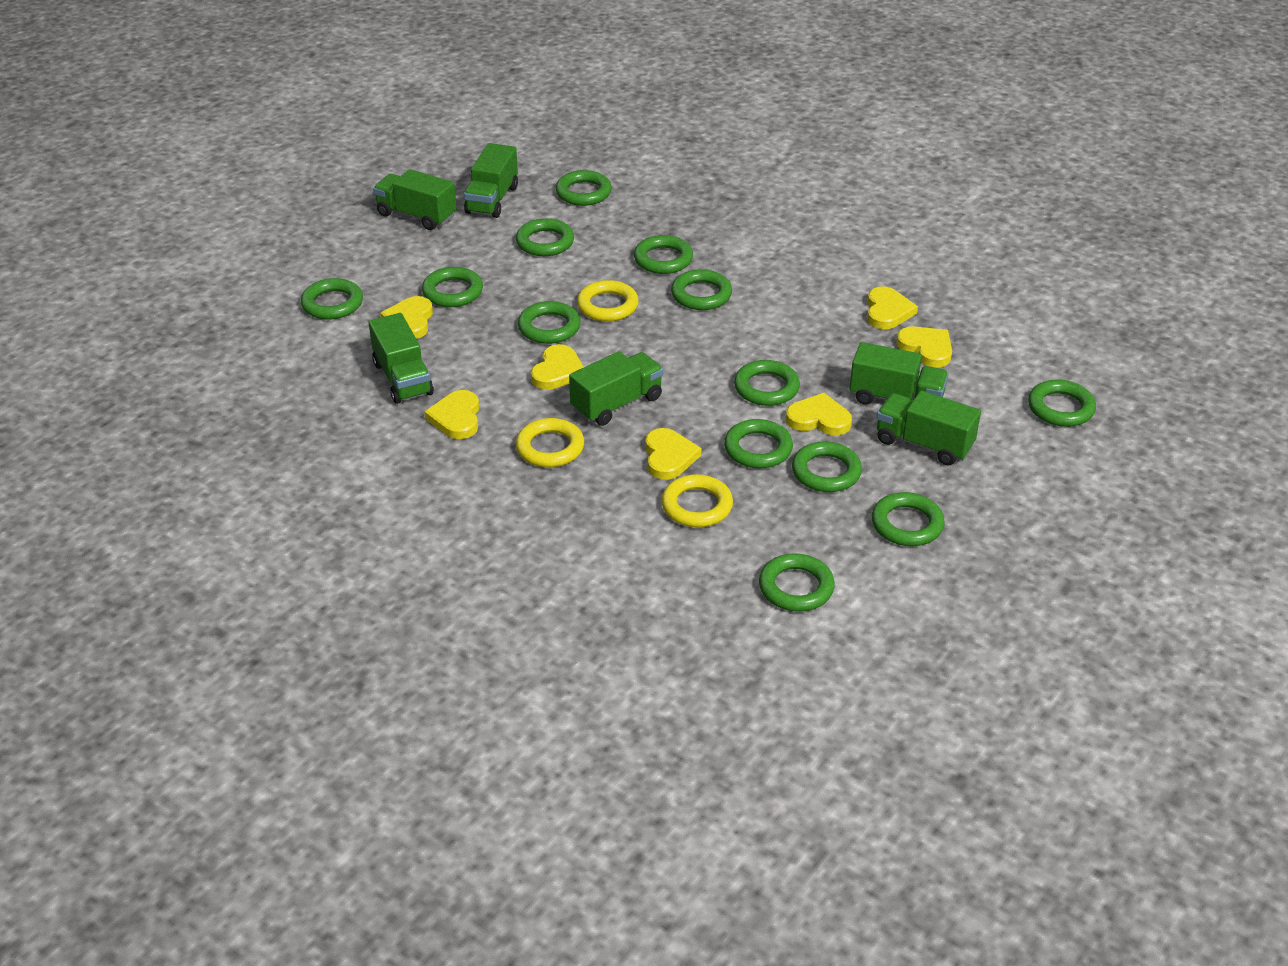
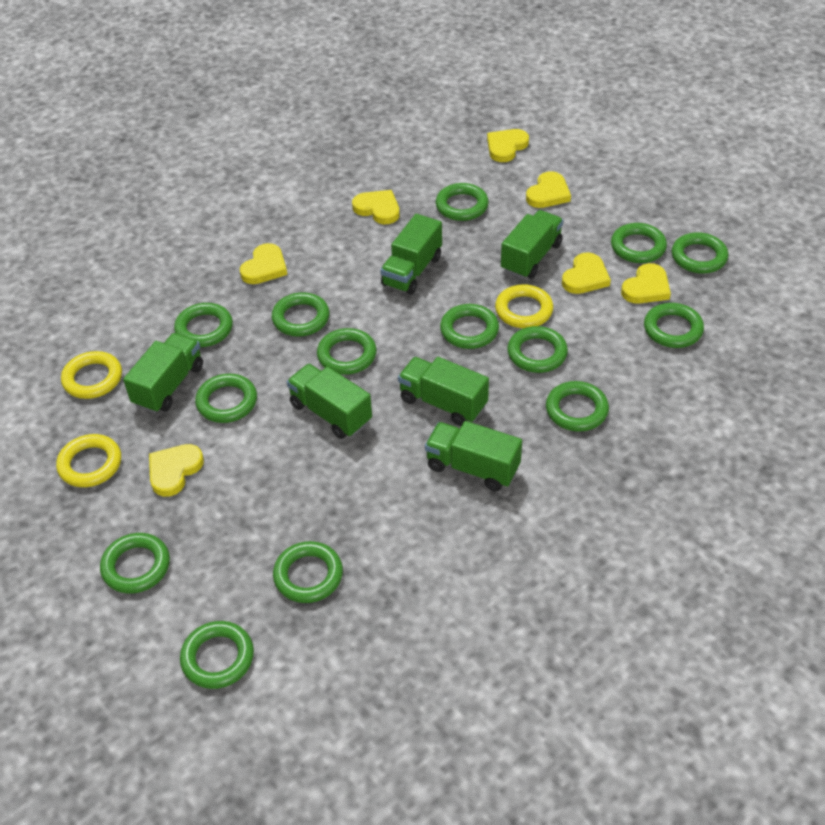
green ring: 13 -> 14

